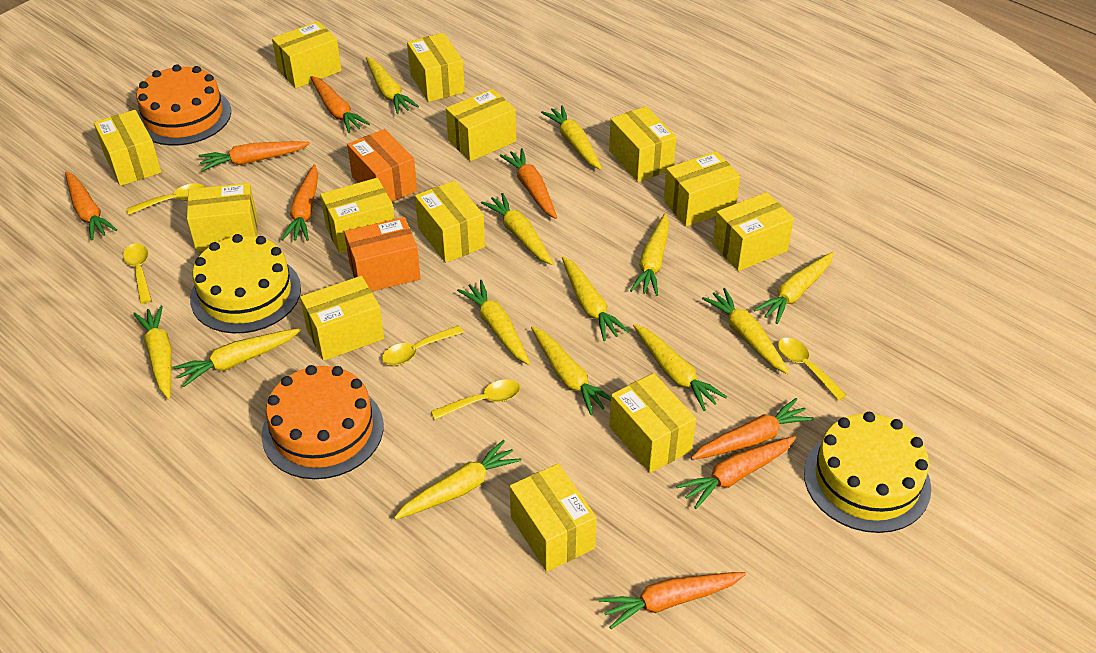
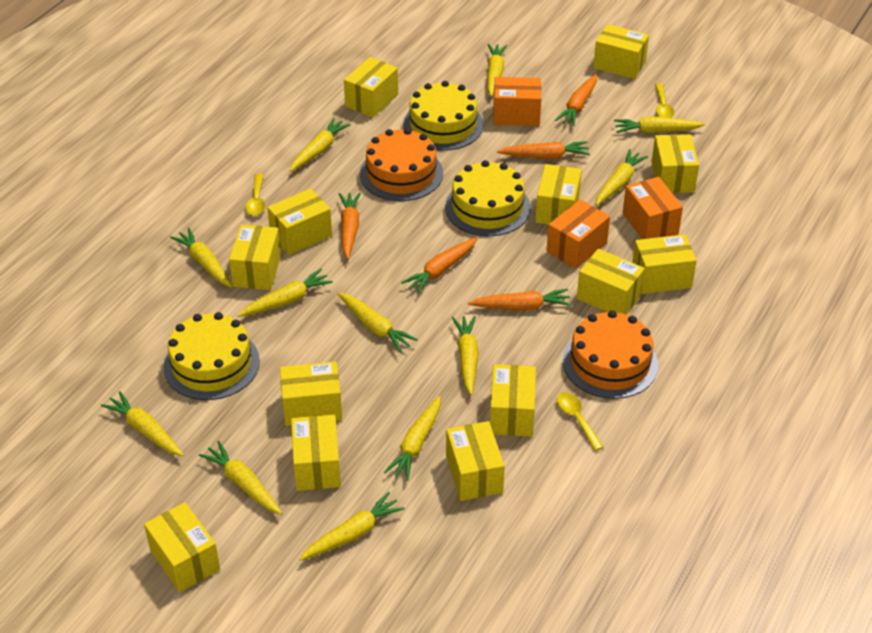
orange box: 2 -> 3
orange carrot: 8 -> 5
yellow cake: 2 -> 3
yellow carrot: 13 -> 12
yellow spoon: 5 -> 3

